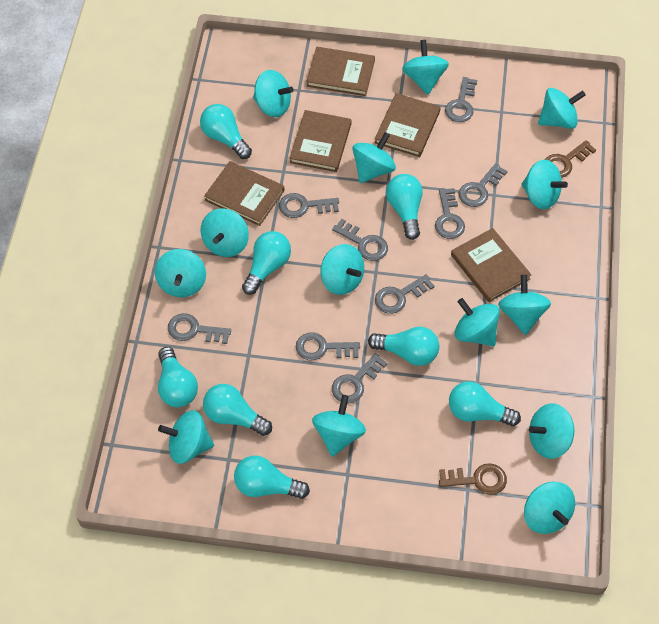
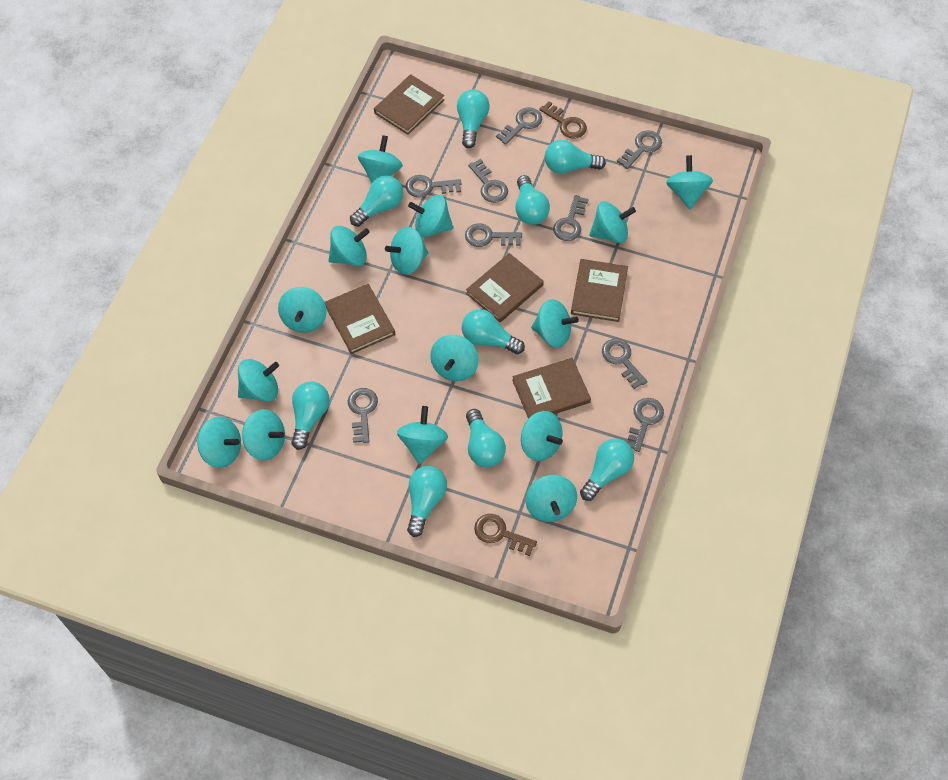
turquoise light bulb: 8 -> 9
turquoise spinning top: 14 -> 15

